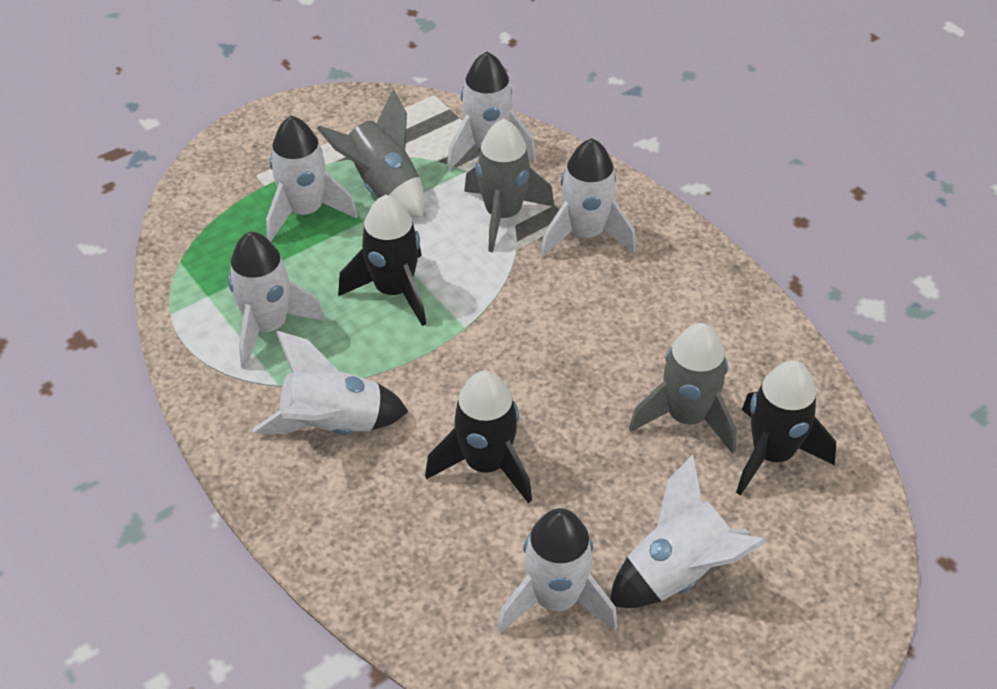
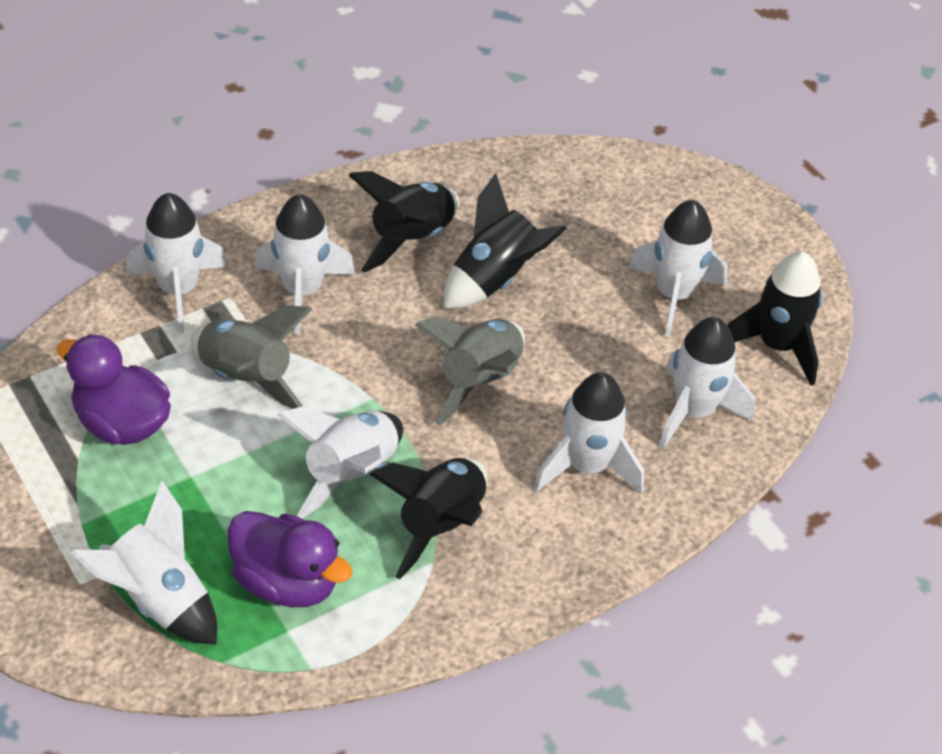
black rocket: 3 -> 4
grey rocket: 3 -> 2
purple duck: 0 -> 2

